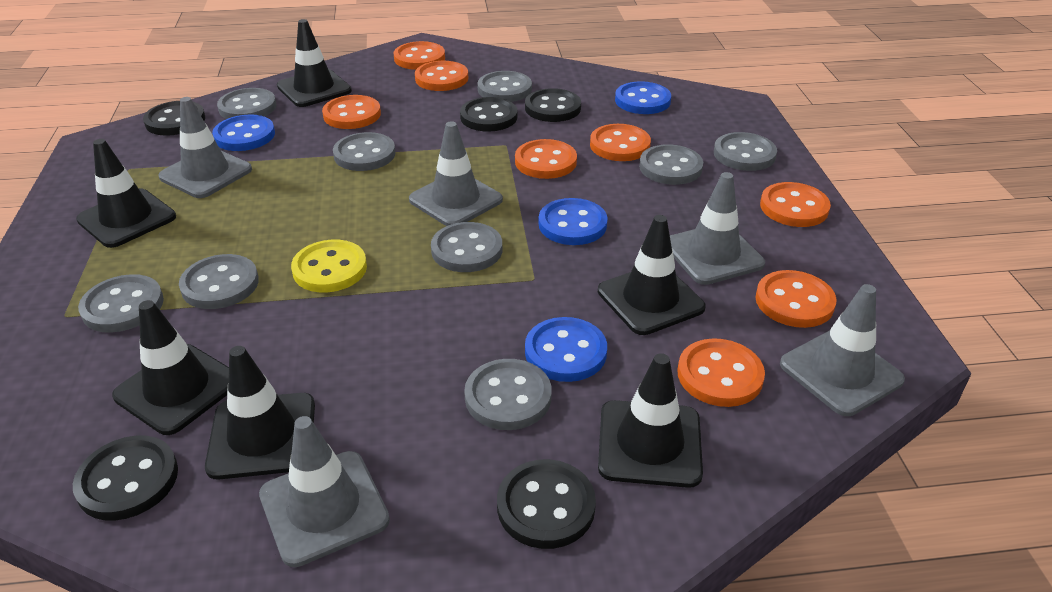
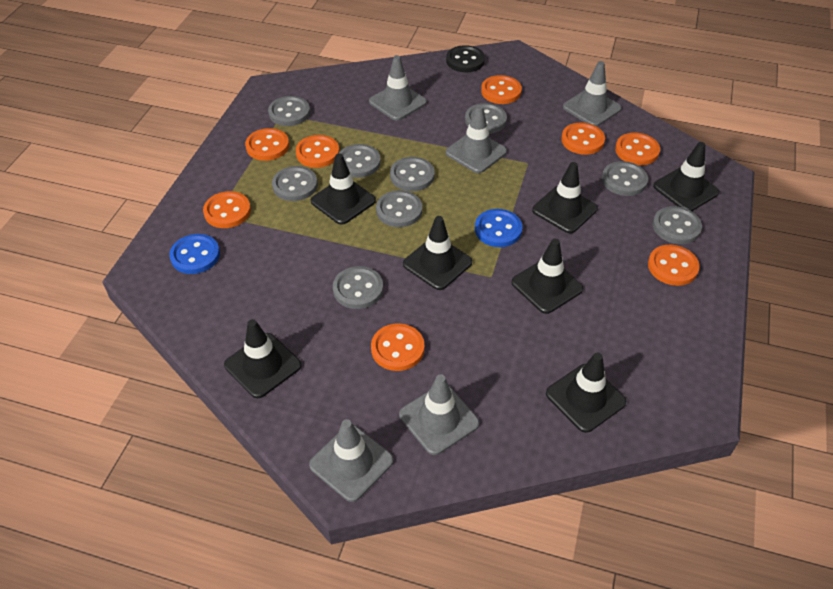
black button: 5 -> 1
black traffic cone: 6 -> 7
blue button: 4 -> 2
yellow button: 1 -> 0

